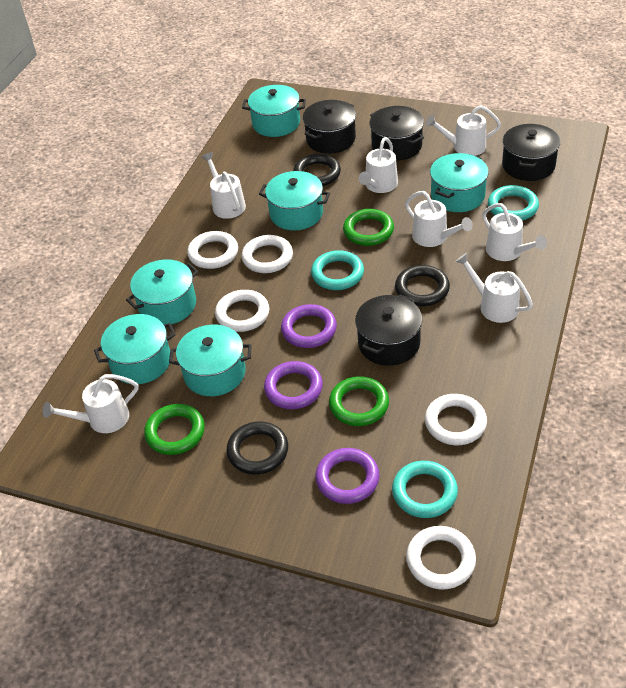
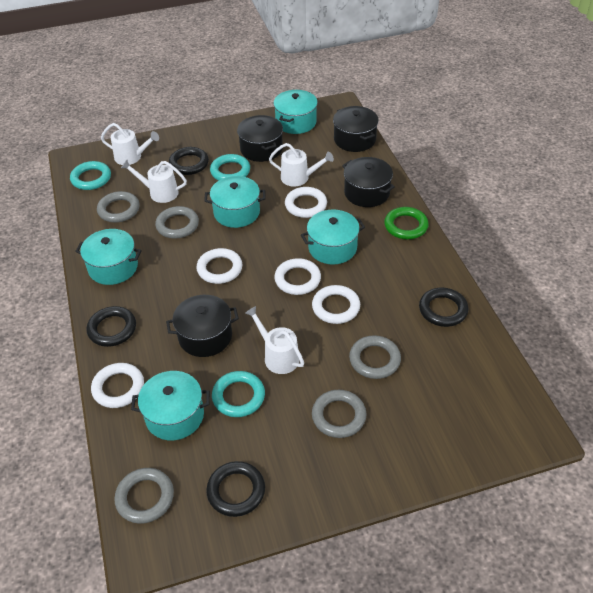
black ring: 3 -> 4
green ring: 3 -> 1
grey ring: 0 -> 5
purple ring: 3 -> 0
turquoise pot: 6 -> 5
white watering can: 7 -> 4

